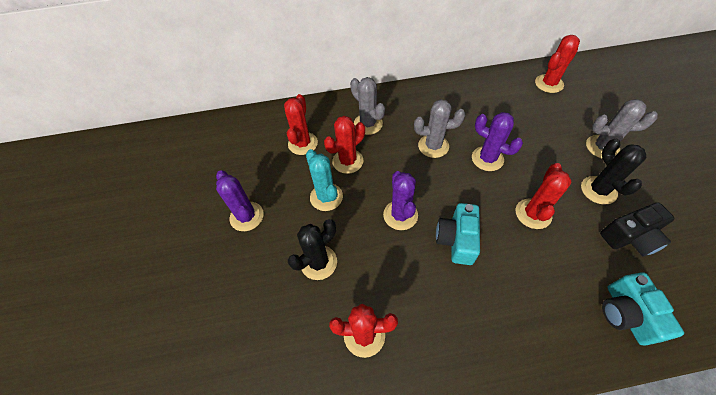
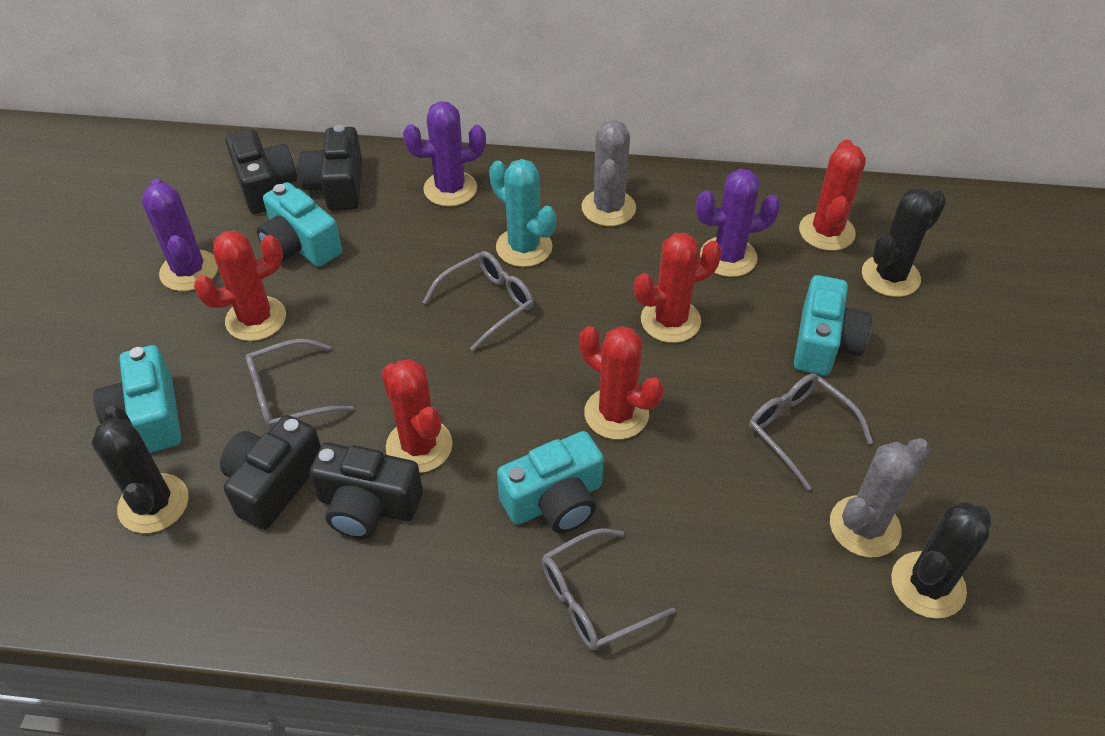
black cactus: 2 -> 3
black camera: 1 -> 4
grey cactus: 3 -> 2
grey glasses: 0 -> 4
turquoise camera: 2 -> 4

